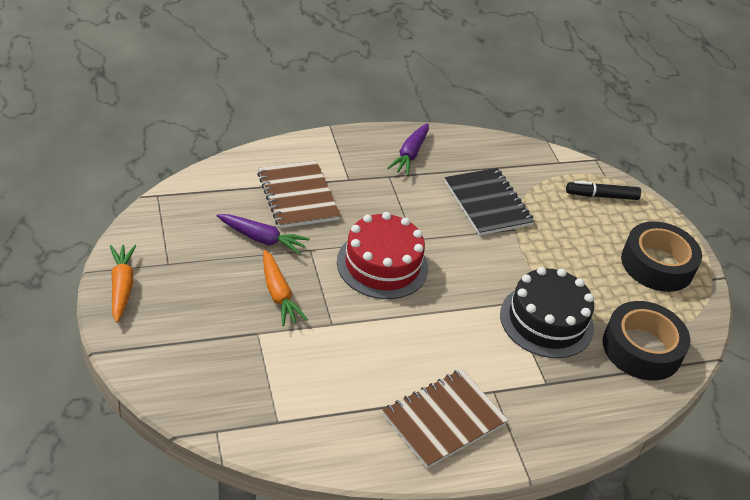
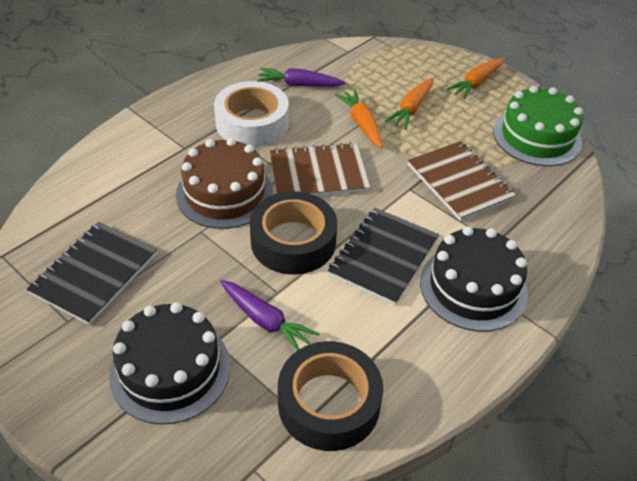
black cake: 1 -> 2
black marker: 1 -> 0
black notebook: 1 -> 2
brown cake: 0 -> 1
green cake: 0 -> 1
orange carrot: 2 -> 3
red cake: 1 -> 0
white tape: 0 -> 1

